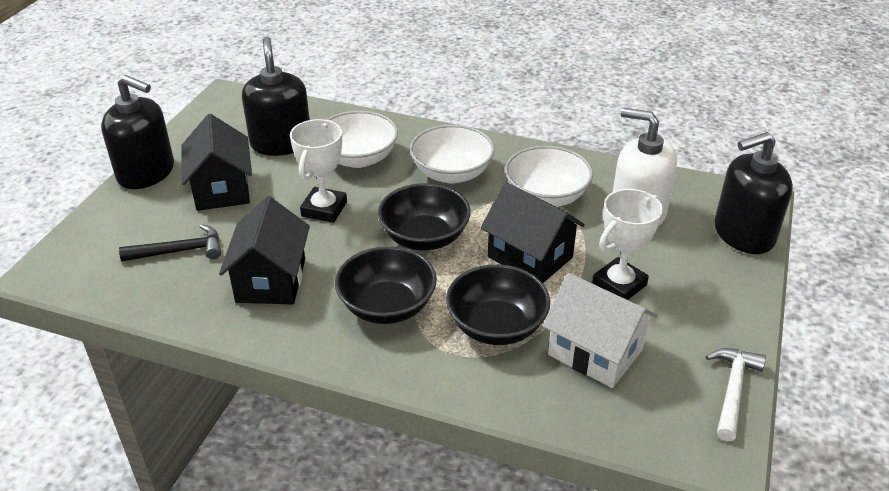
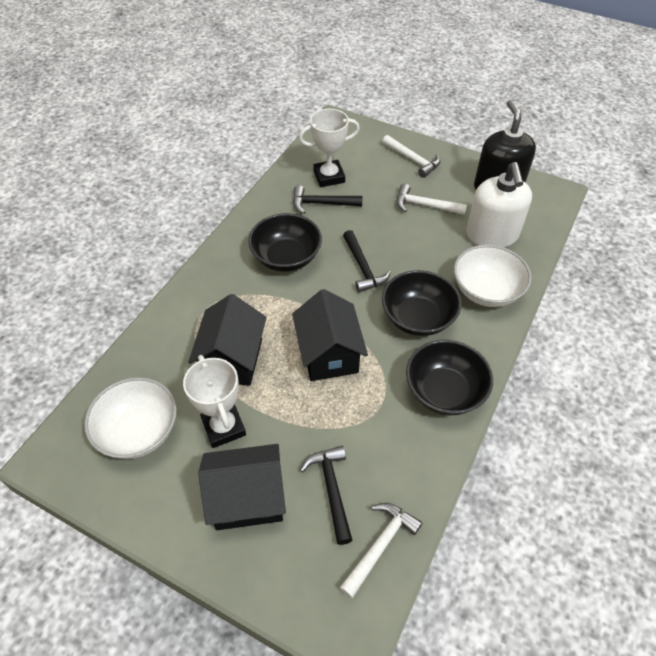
black hammer: 1 -> 3
black soap dispenser: 3 -> 1
white bowl: 3 -> 2
white hammer: 1 -> 3
white house: 1 -> 0

